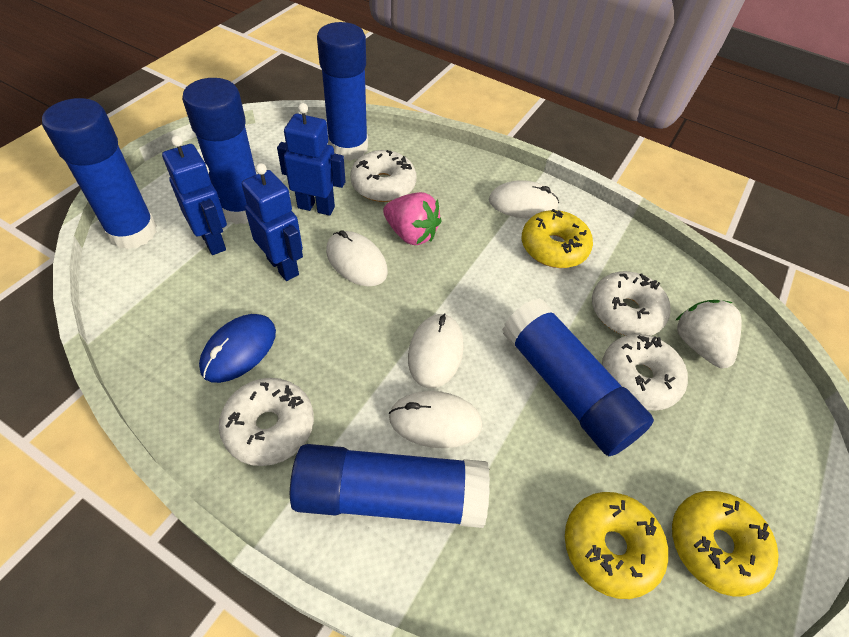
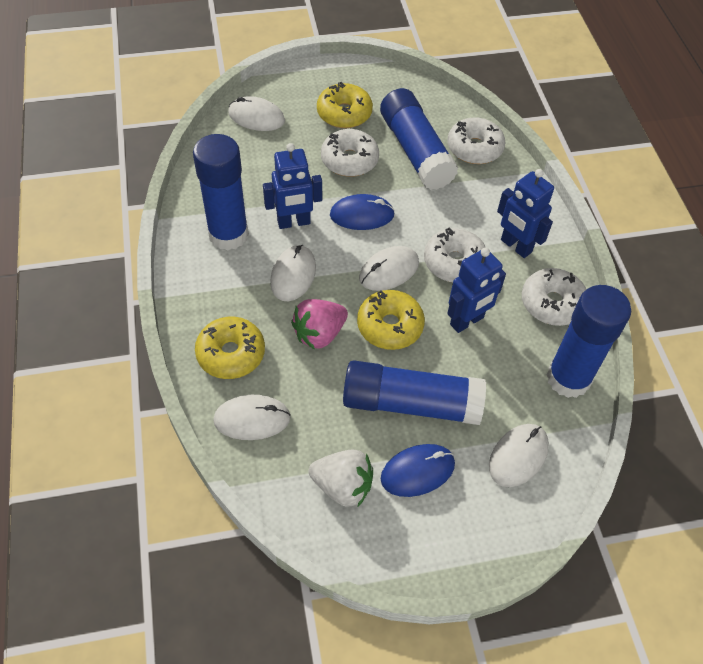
blue glue stick: 5 -> 4
blue mouse: 1 -> 2
white mouse: 4 -> 5

